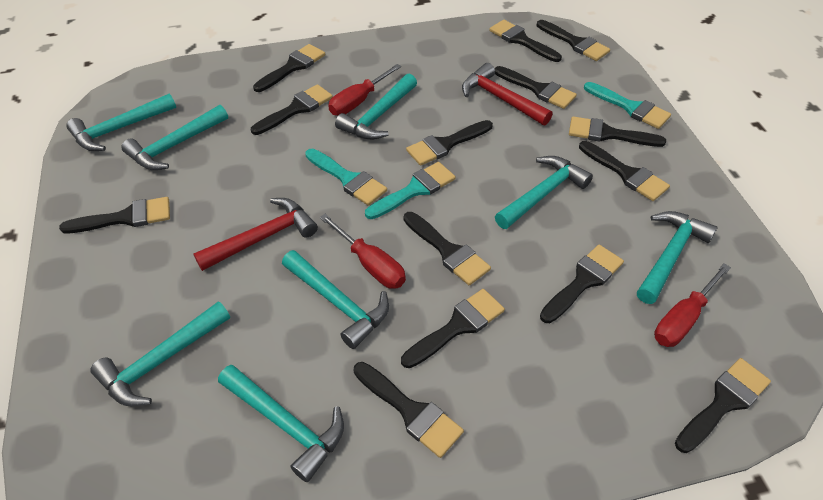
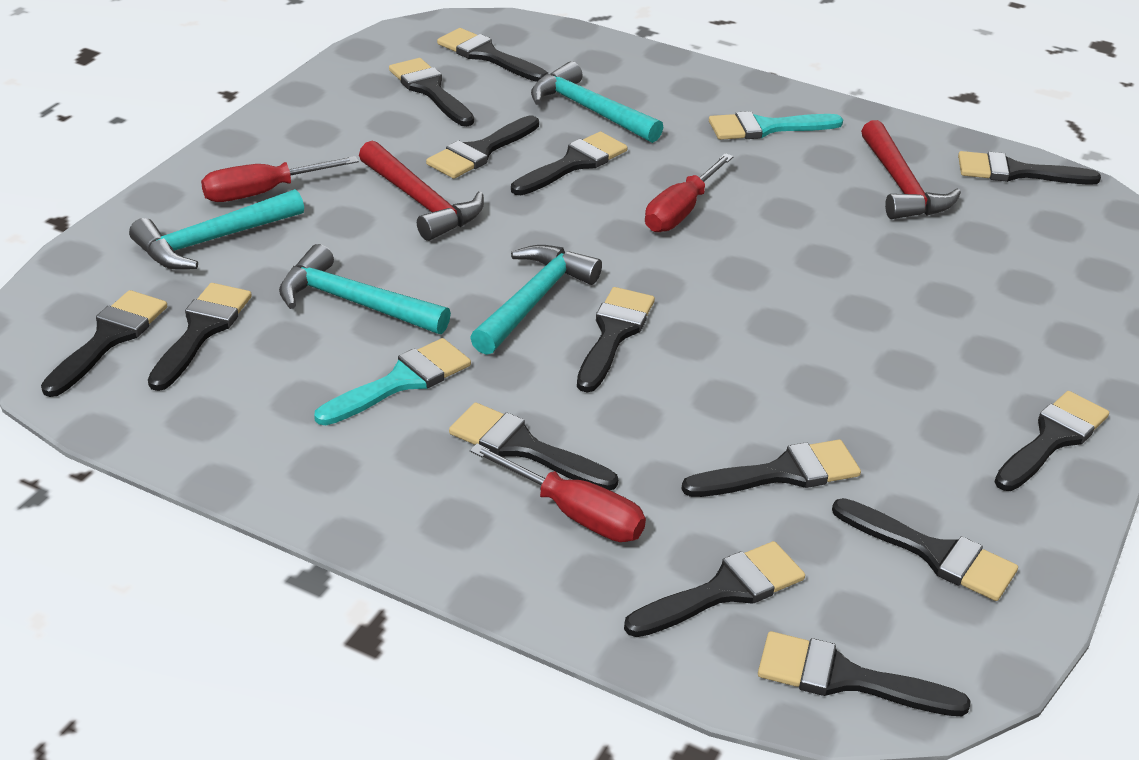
turquoise brush: 3 -> 2
turquoise hammer: 8 -> 4

